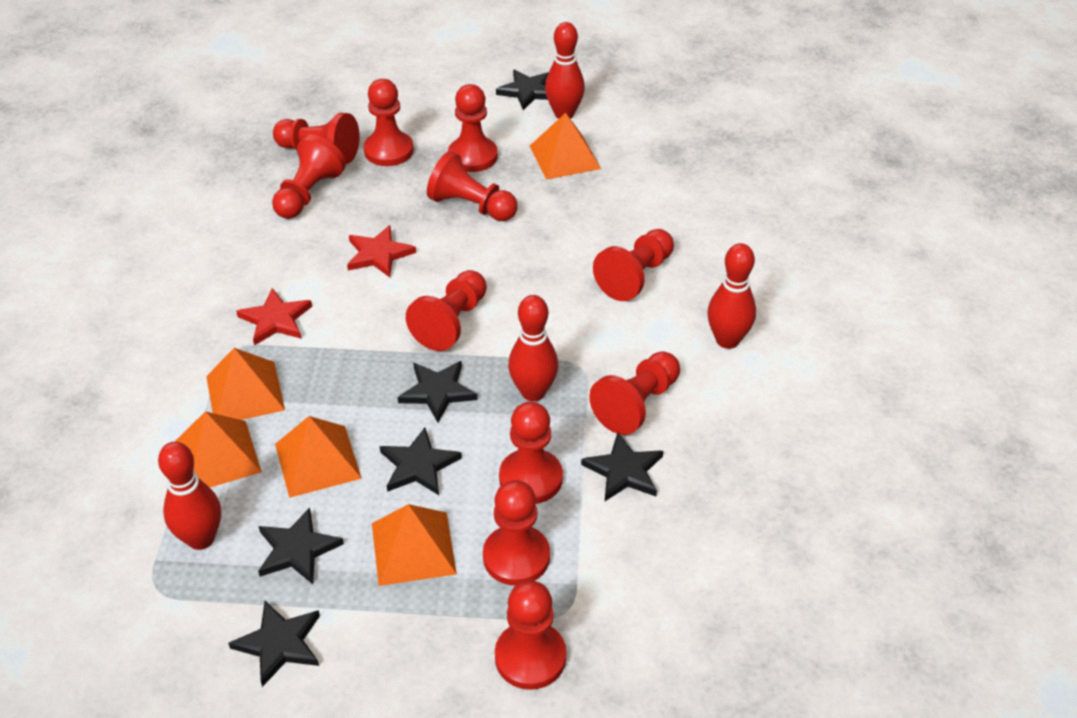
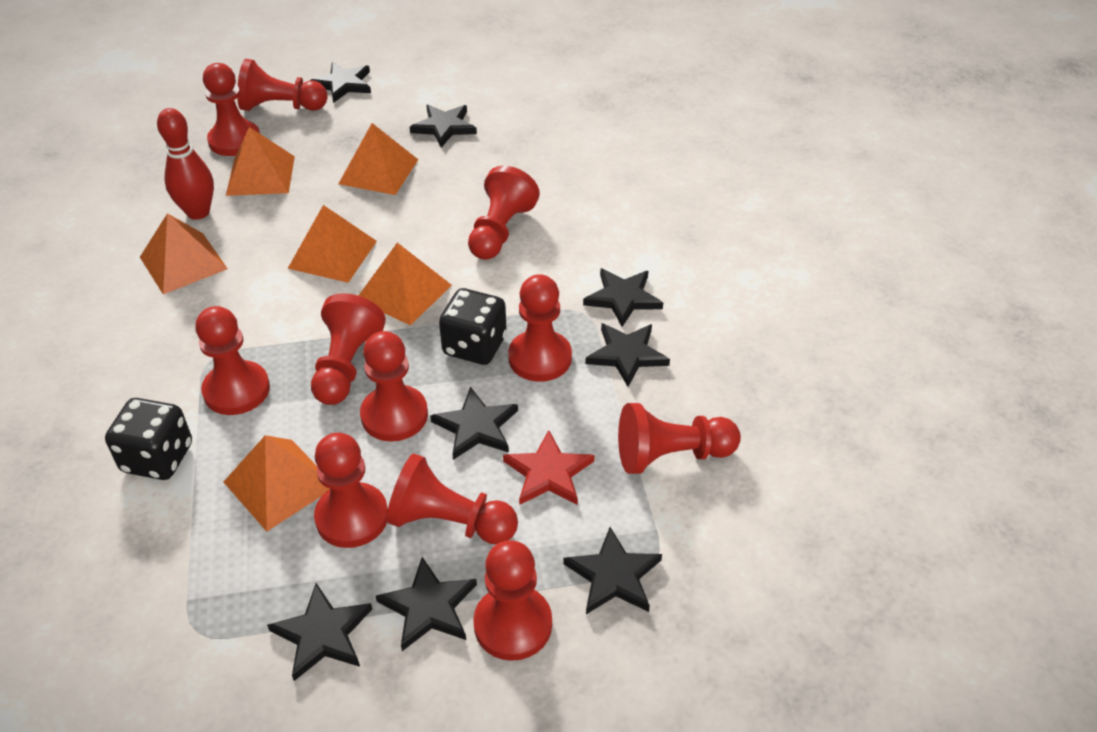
black dice: 0 -> 2
black star: 6 -> 8
orange pyramid: 5 -> 6
red bowling pin: 4 -> 1
red star: 2 -> 1

